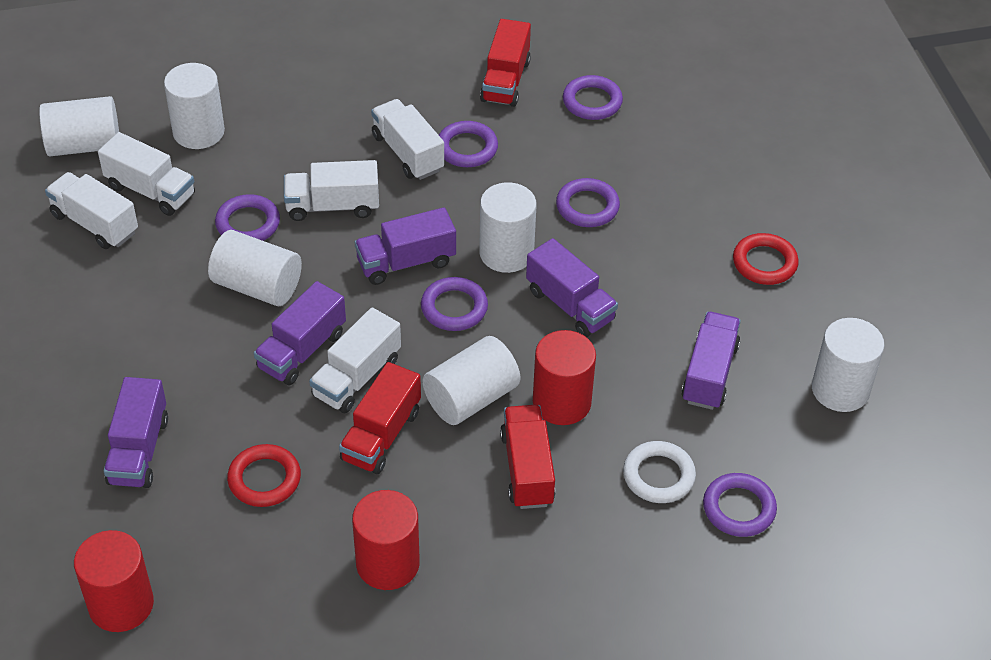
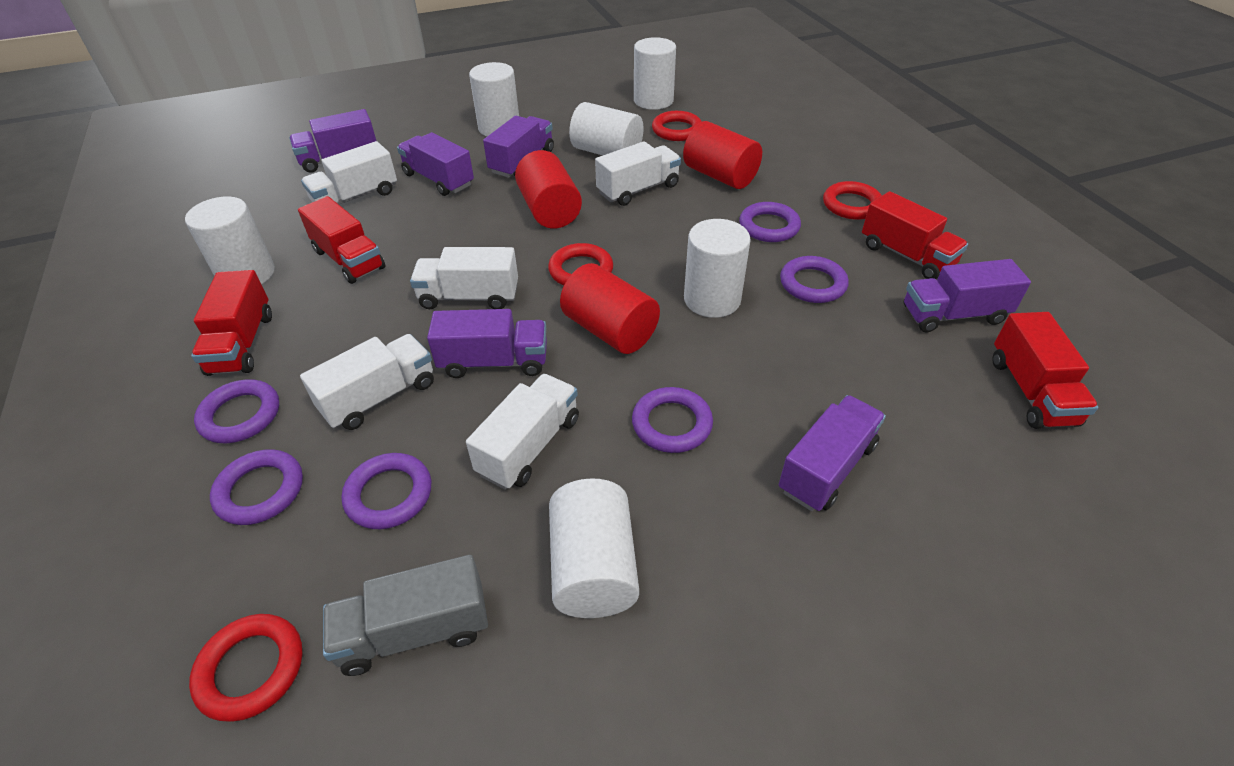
grey truck: 0 -> 1
purple truck: 5 -> 6
red ring: 2 -> 4
red truck: 3 -> 4
white ring: 1 -> 0

